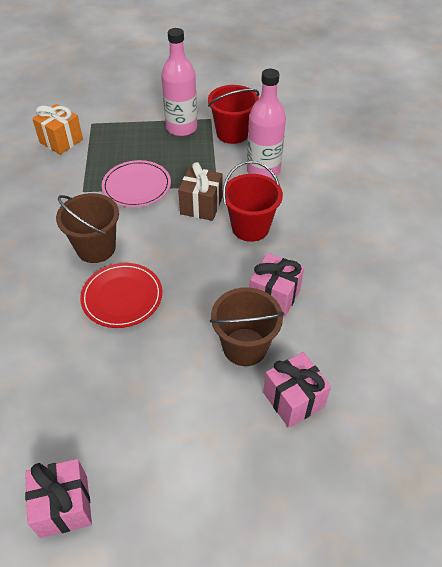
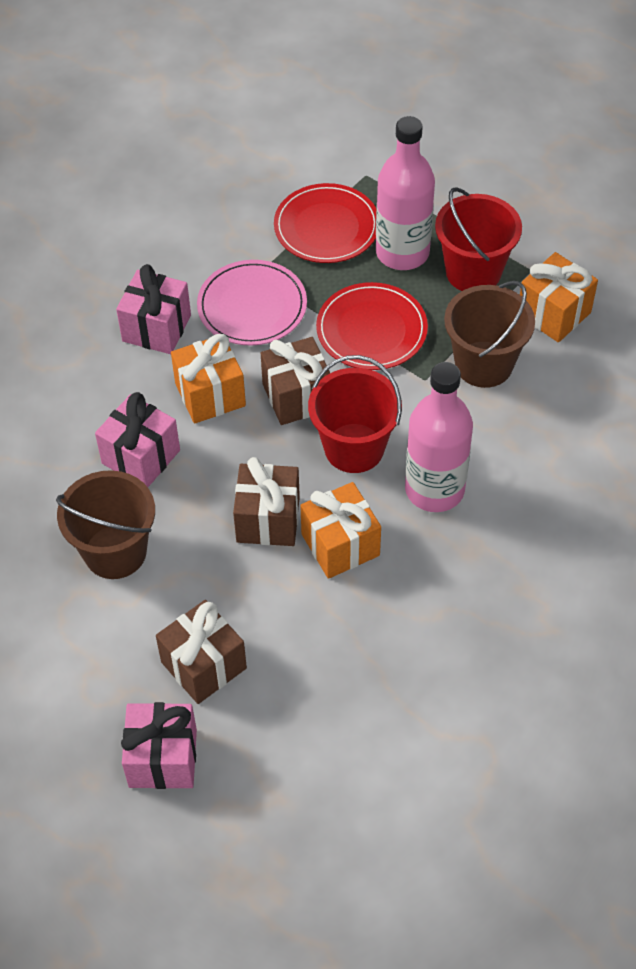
brown gift: 1 -> 3
orange gift: 1 -> 3
red plate: 1 -> 2

